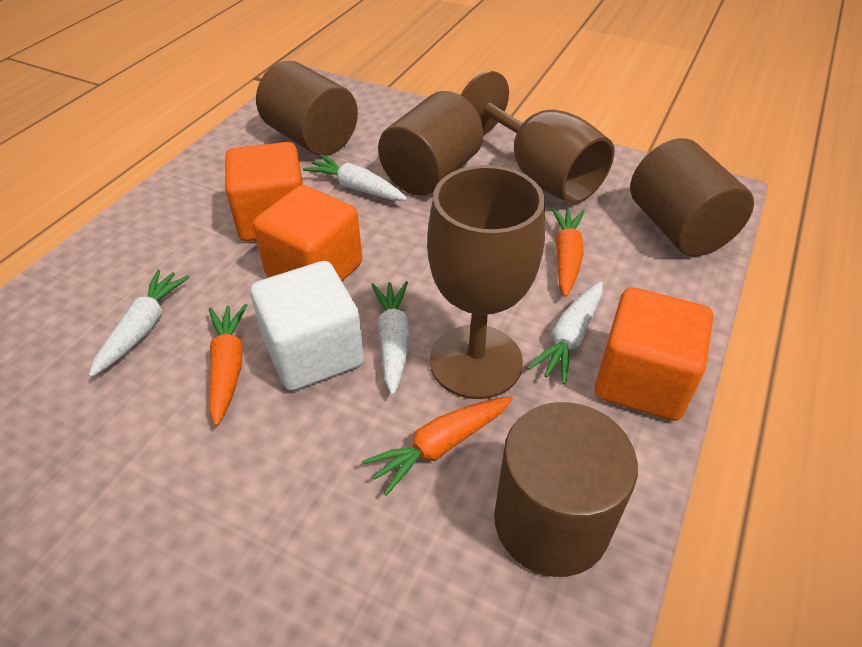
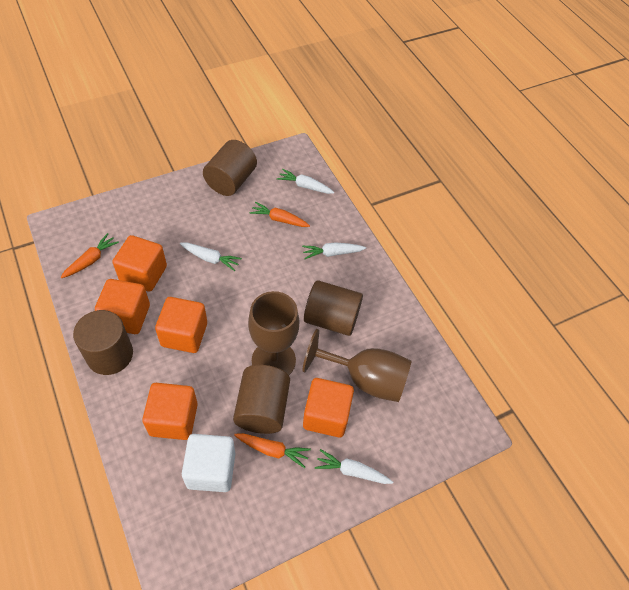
orange cube: 3 -> 5

